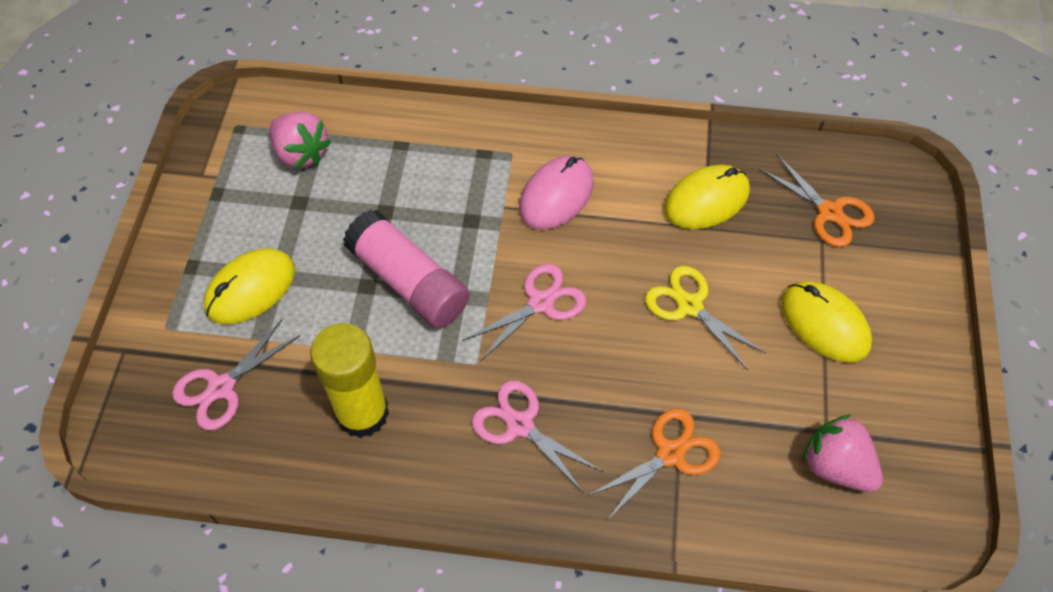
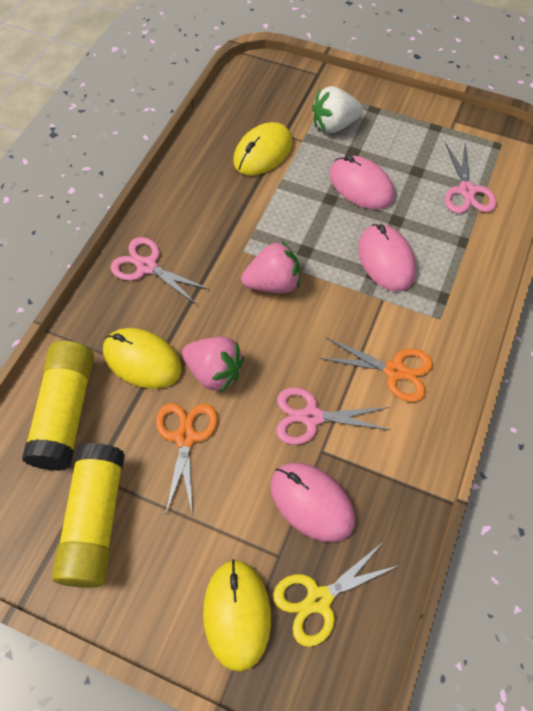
pink glue stick: 1 -> 0
pink mouse: 1 -> 3
white strawberry: 0 -> 1
yellow glue stick: 1 -> 2

